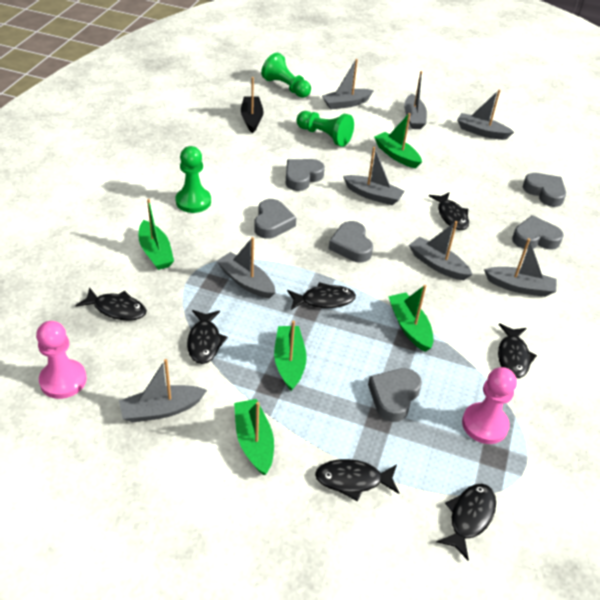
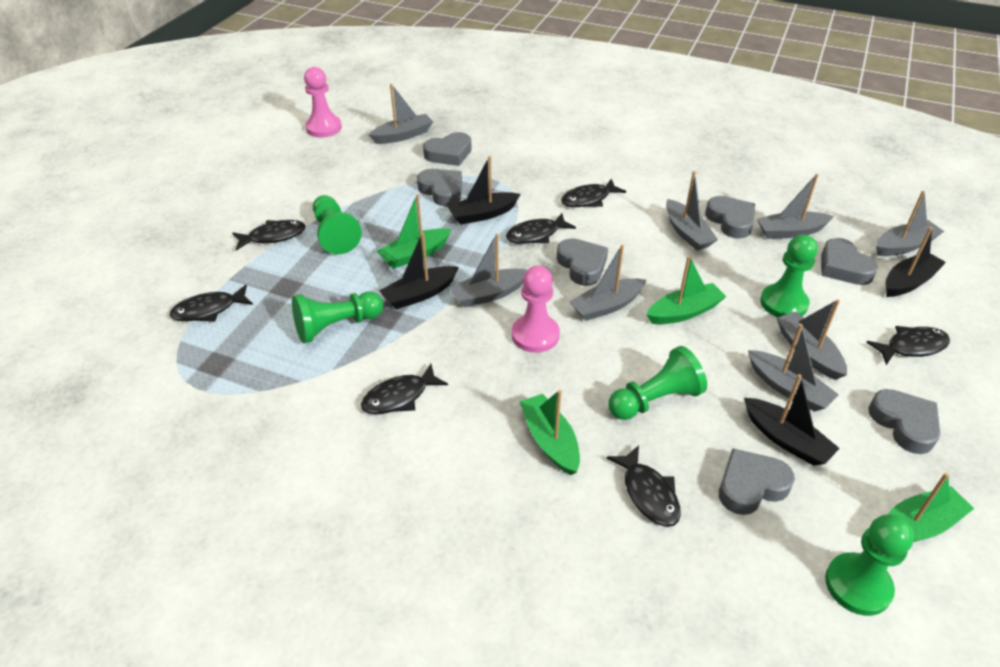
black boat: 1 -> 4
green boat: 5 -> 4
green pawn: 3 -> 5
grey heart: 6 -> 7

